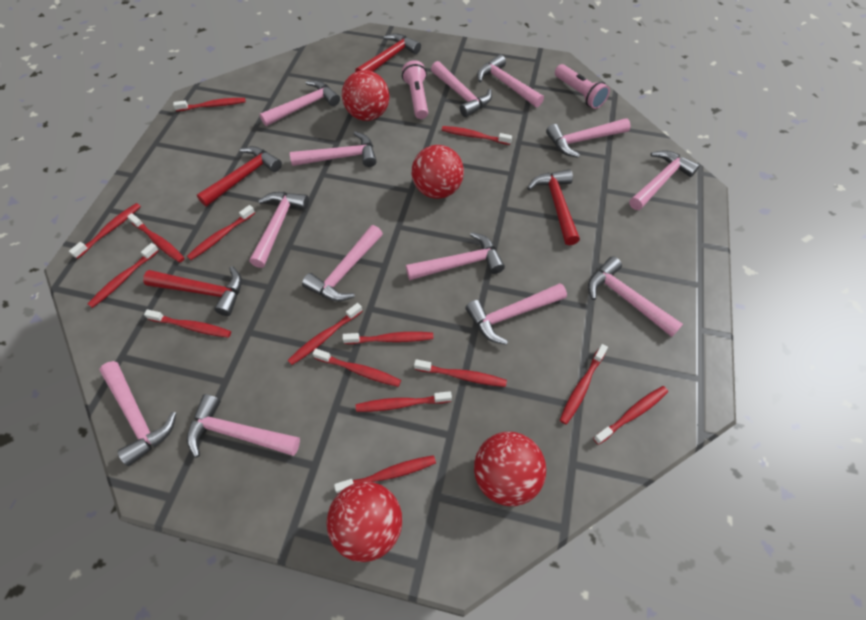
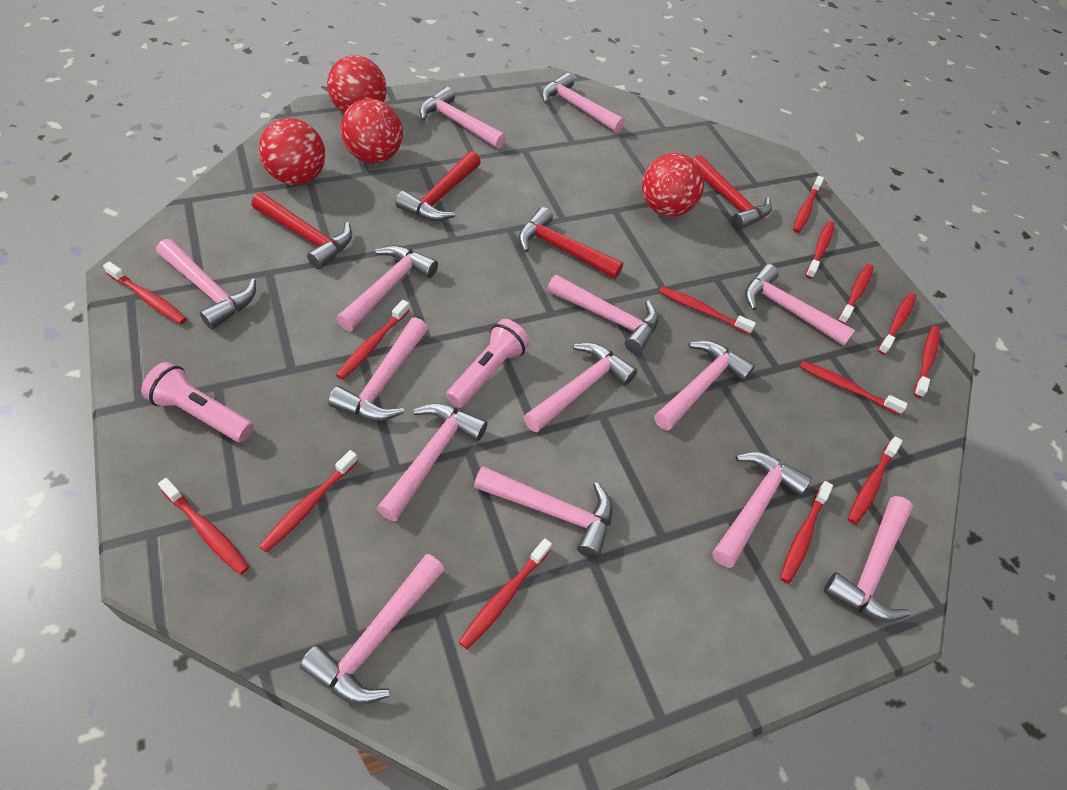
pink hammer: 13 -> 14
red toothbrush: 15 -> 14

